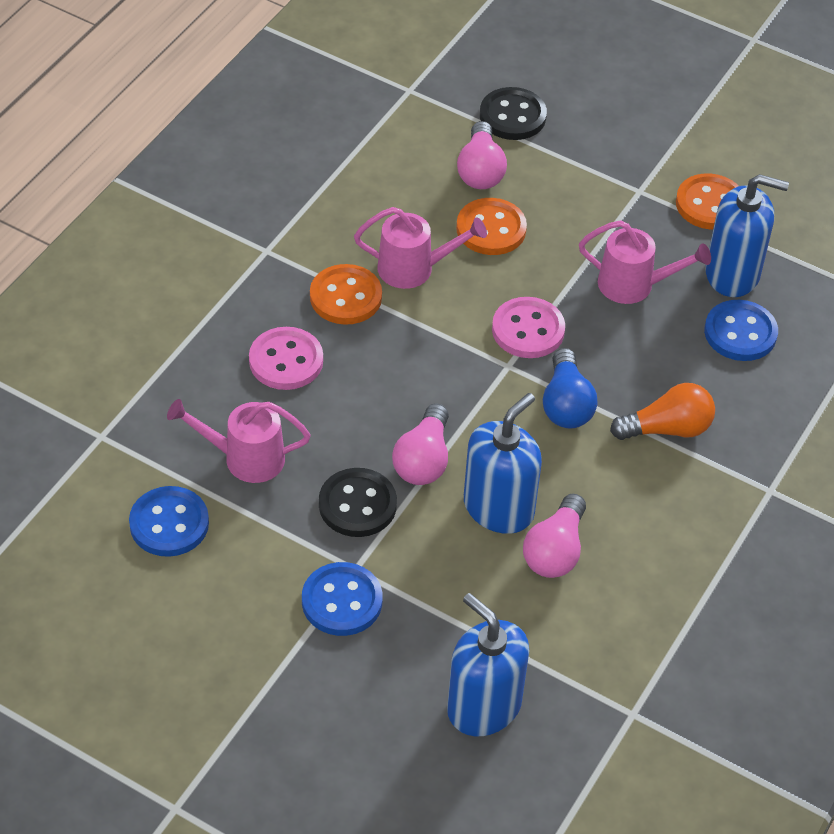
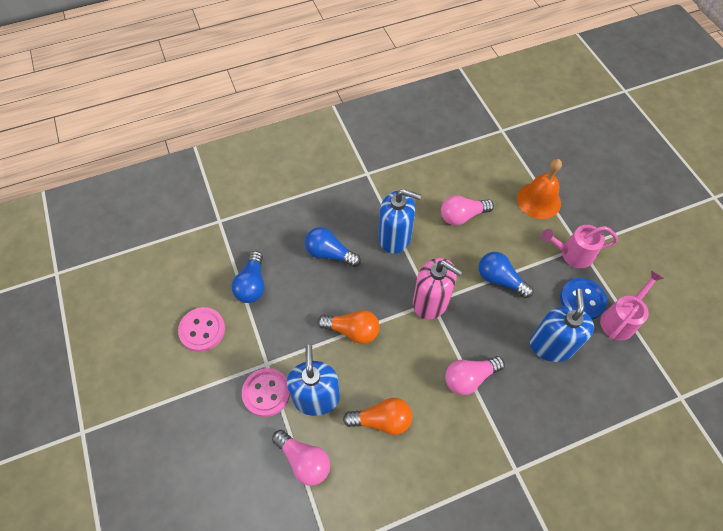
black button: 2 -> 0
blue button: 3 -> 1
blue light bulb: 1 -> 3
orange bell: 0 -> 1
orange button: 3 -> 0
orange light bulb: 1 -> 2
pink soap dispenser: 0 -> 1
pink watering can: 3 -> 2

